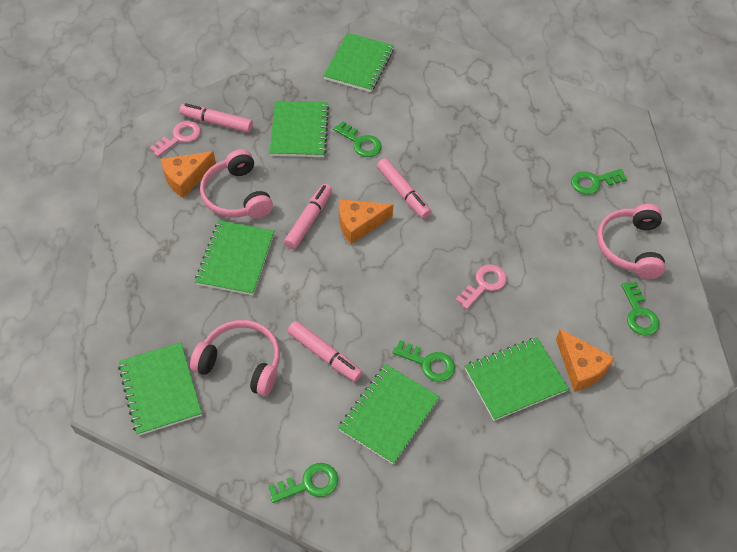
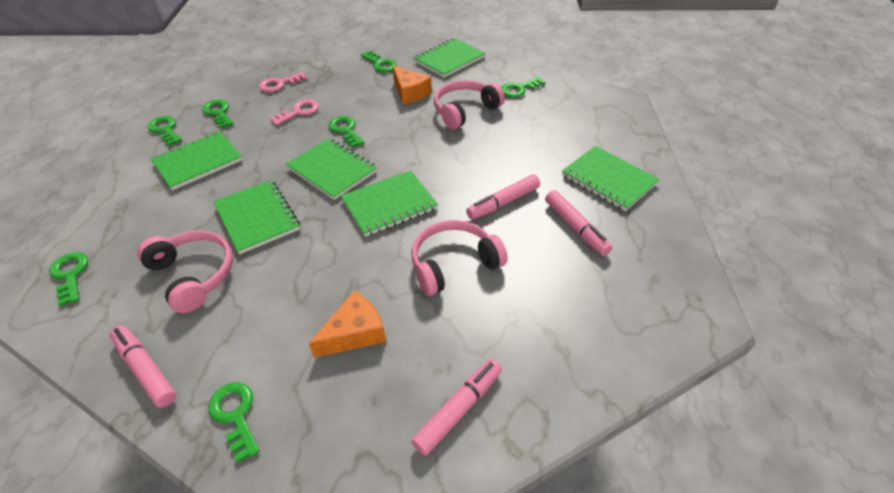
green key: 5 -> 7
orange cheese: 3 -> 2

